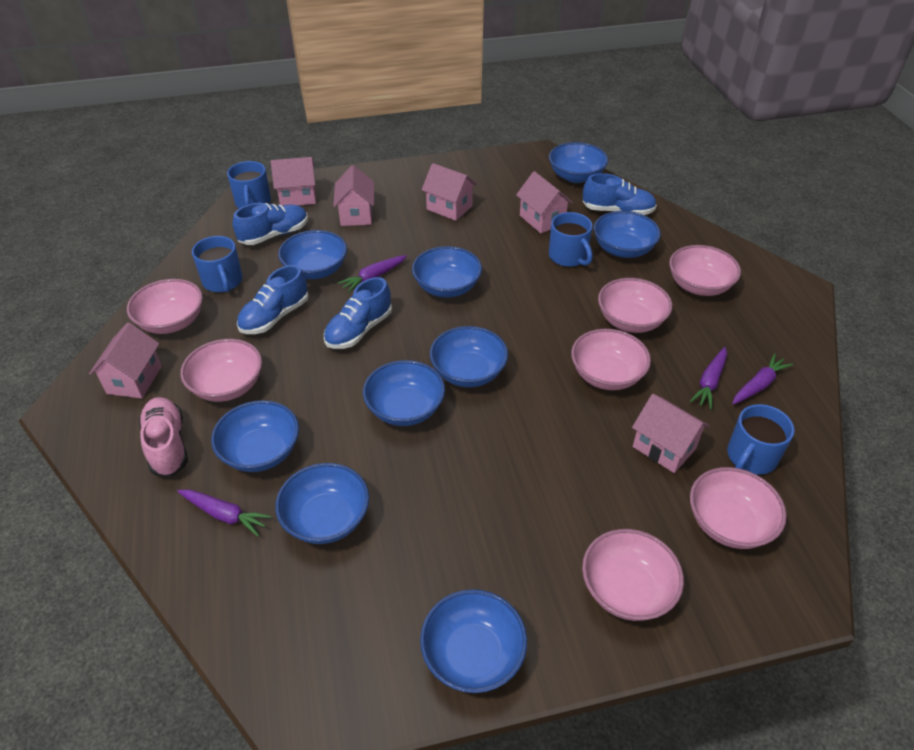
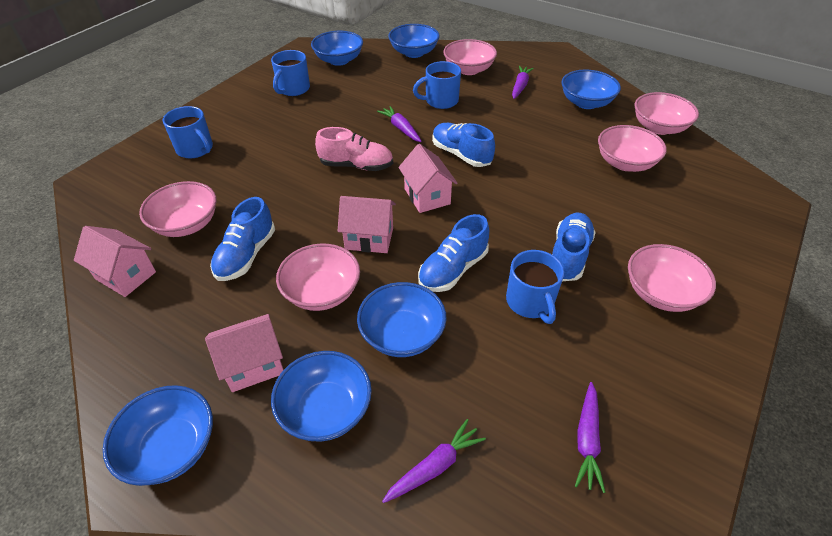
blue bowl: 9 -> 6
pink bowl: 7 -> 6
pink house: 6 -> 4

